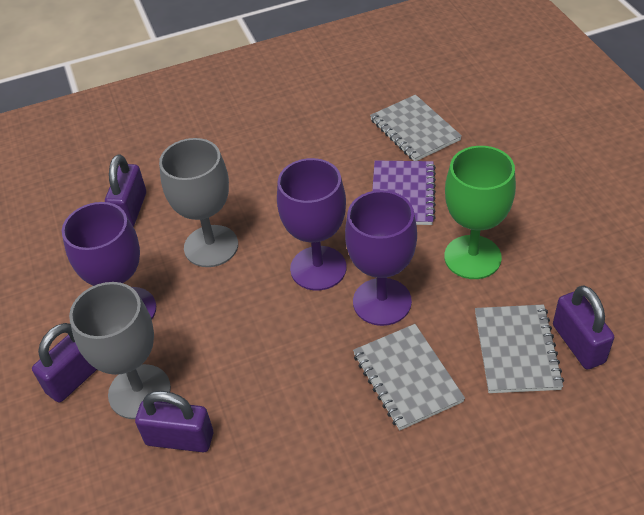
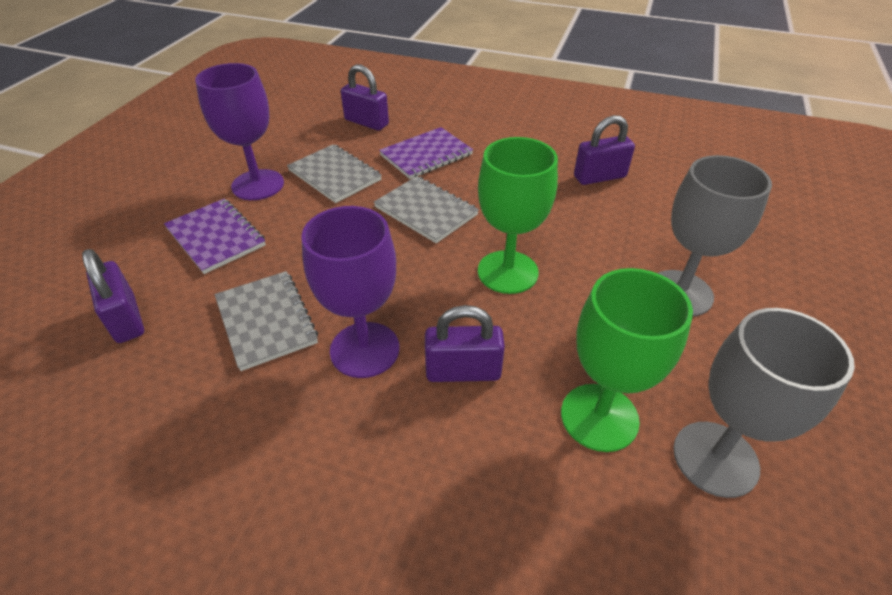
green goblet: 1 -> 2
purple goblet: 3 -> 2
purple notebook: 1 -> 2

